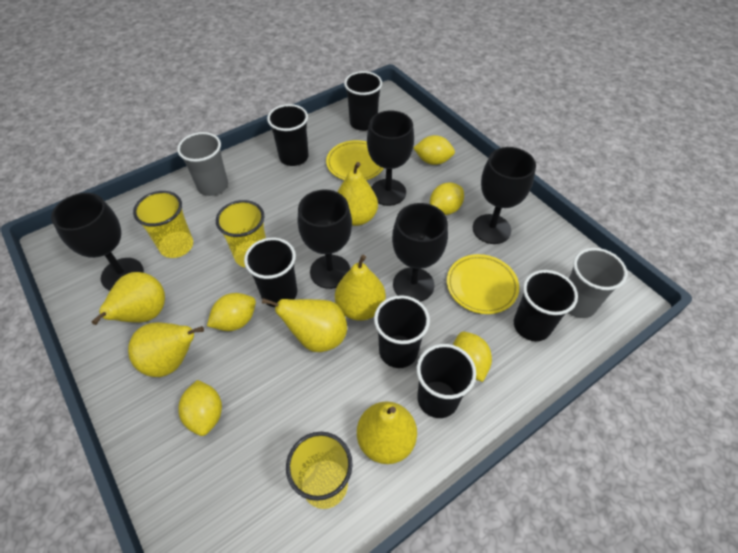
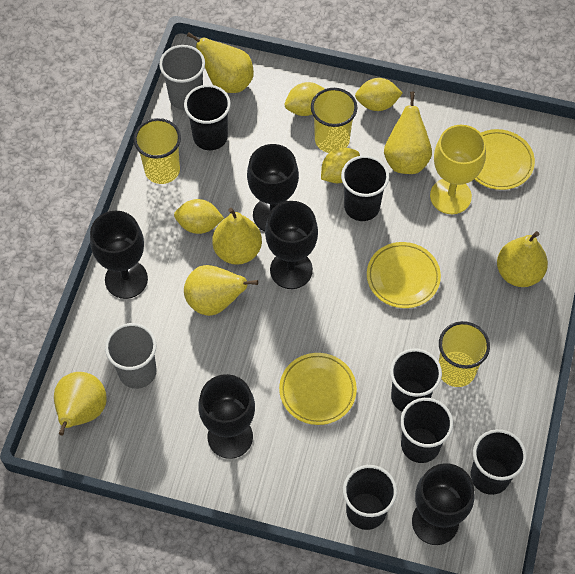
yellow goblet: 0 -> 1
yellow lemon: 5 -> 4
yellow plate: 2 -> 3

